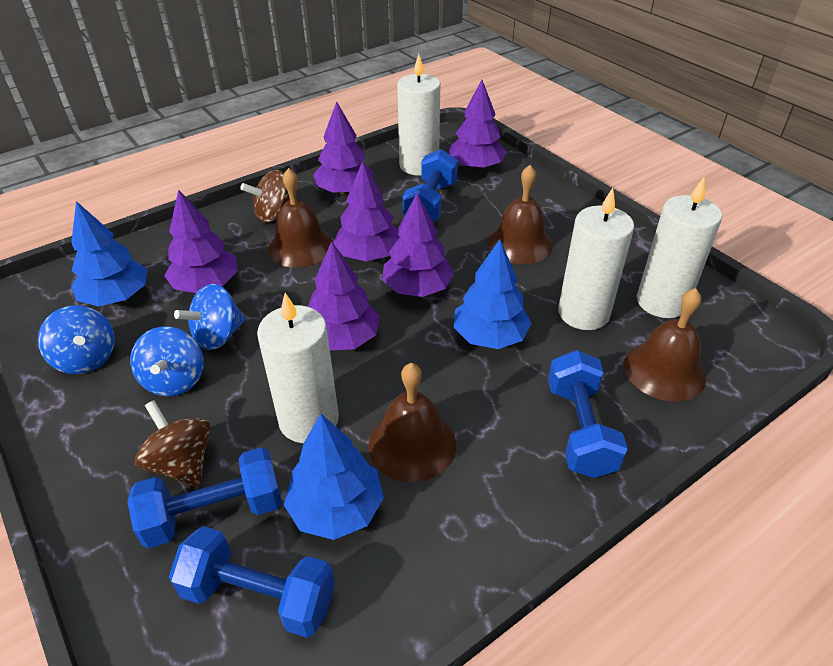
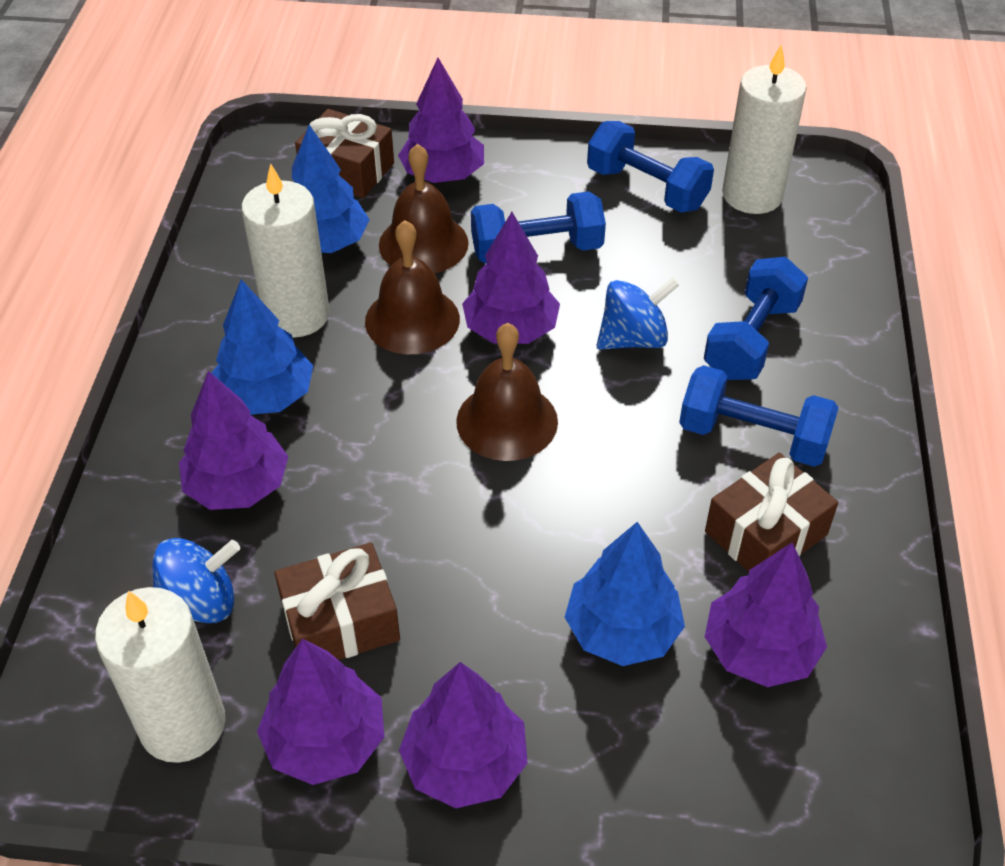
blue spinning top: 3 -> 2
brown bell: 4 -> 3
brown gift: 0 -> 3
brown spinning top: 2 -> 0
white candle: 4 -> 3

